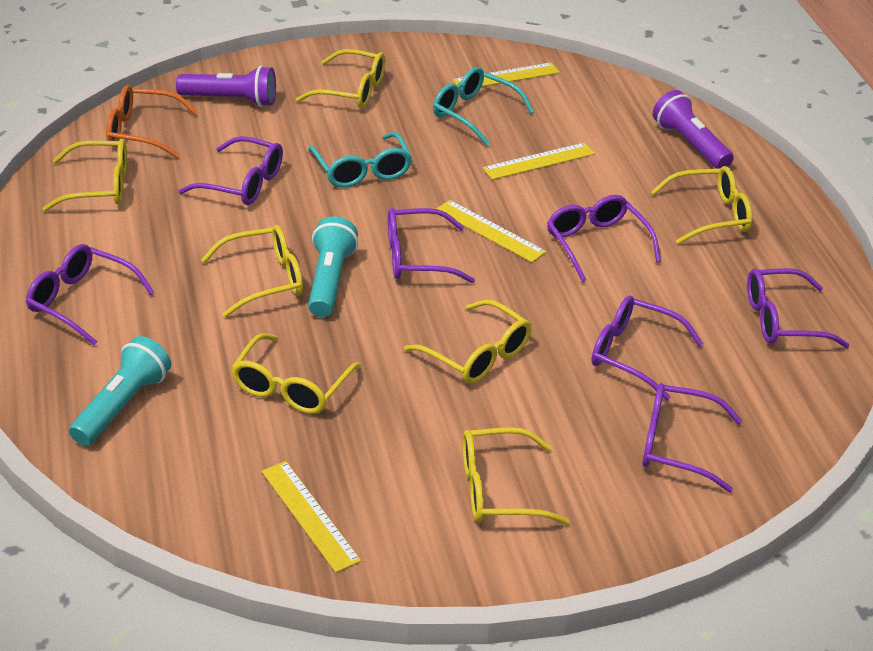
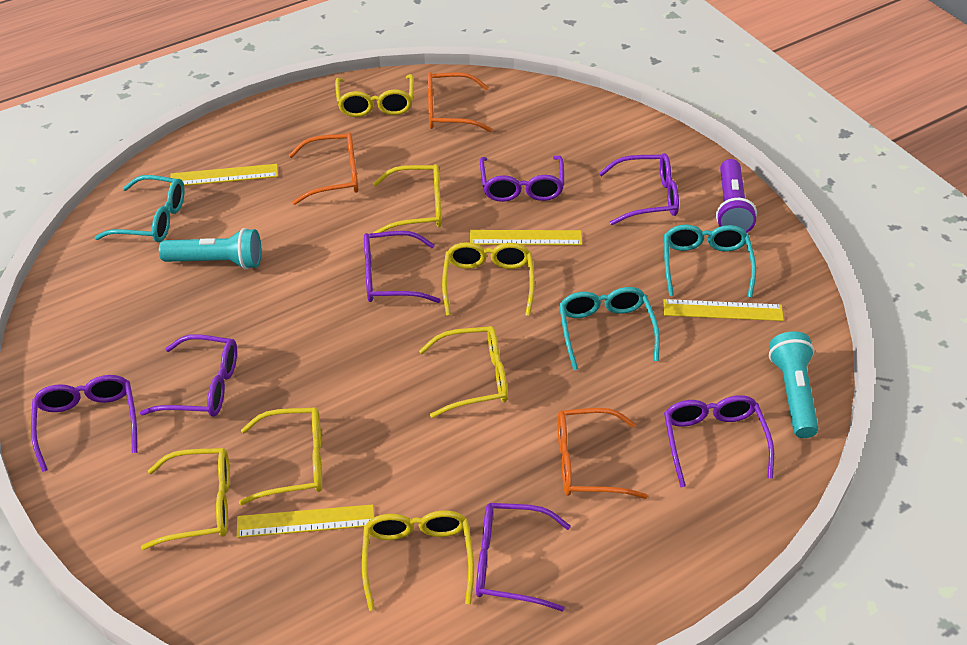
orange glasses: 1 -> 3
purple flashlight: 2 -> 1
turquoise glasses: 2 -> 3

